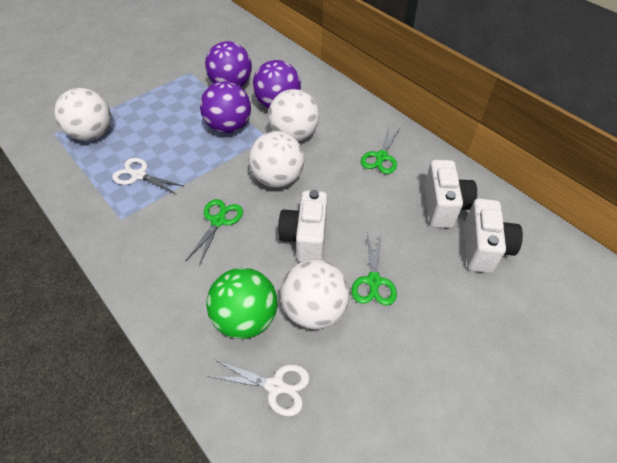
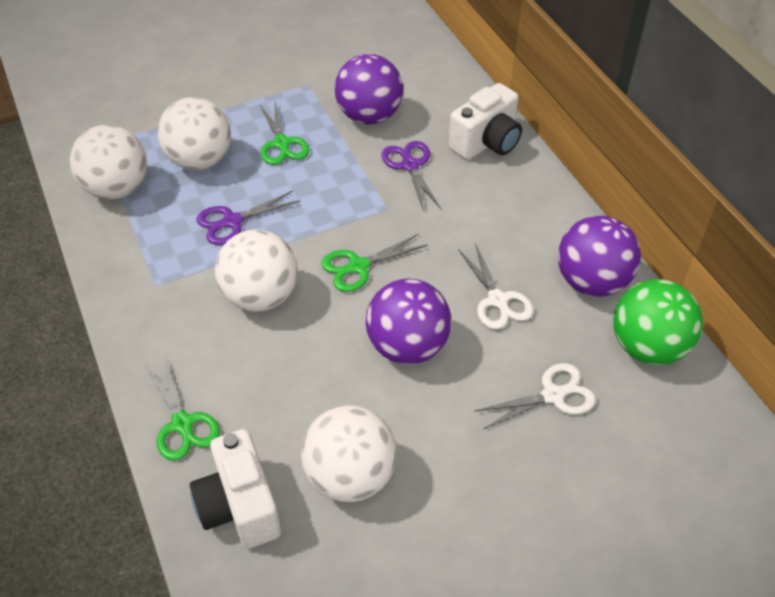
purple scissors: 0 -> 2
white camera: 3 -> 2

